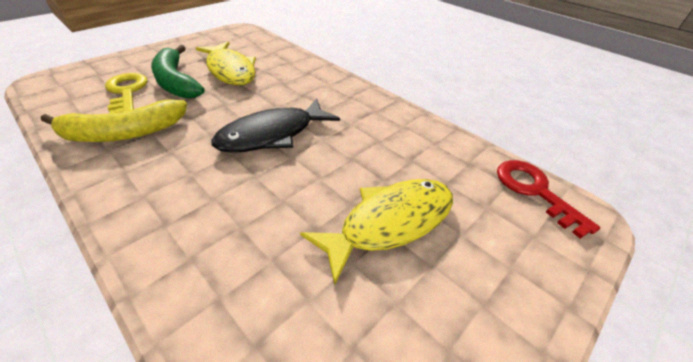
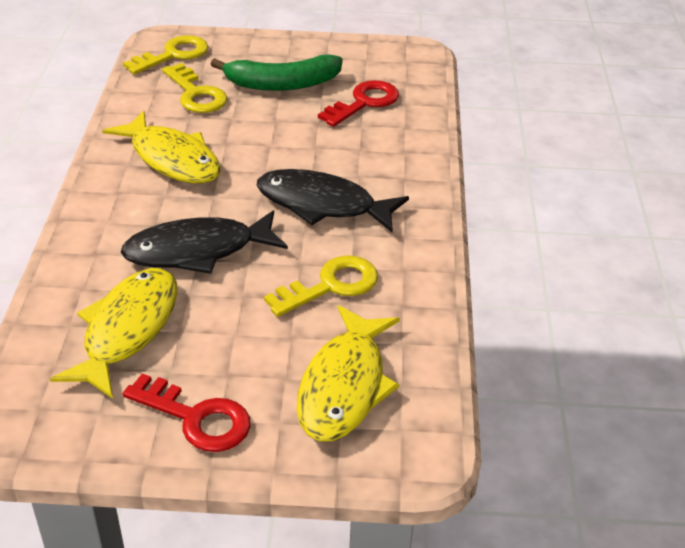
black fish: 1 -> 2
red key: 1 -> 2
yellow banana: 1 -> 0
yellow fish: 2 -> 3
yellow key: 1 -> 3

